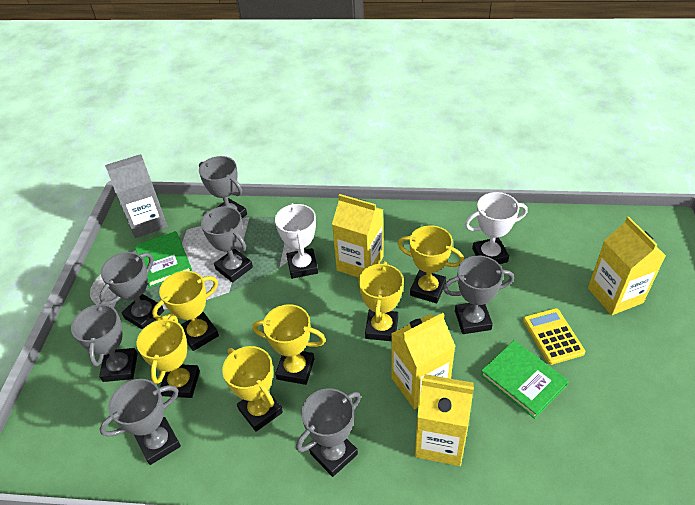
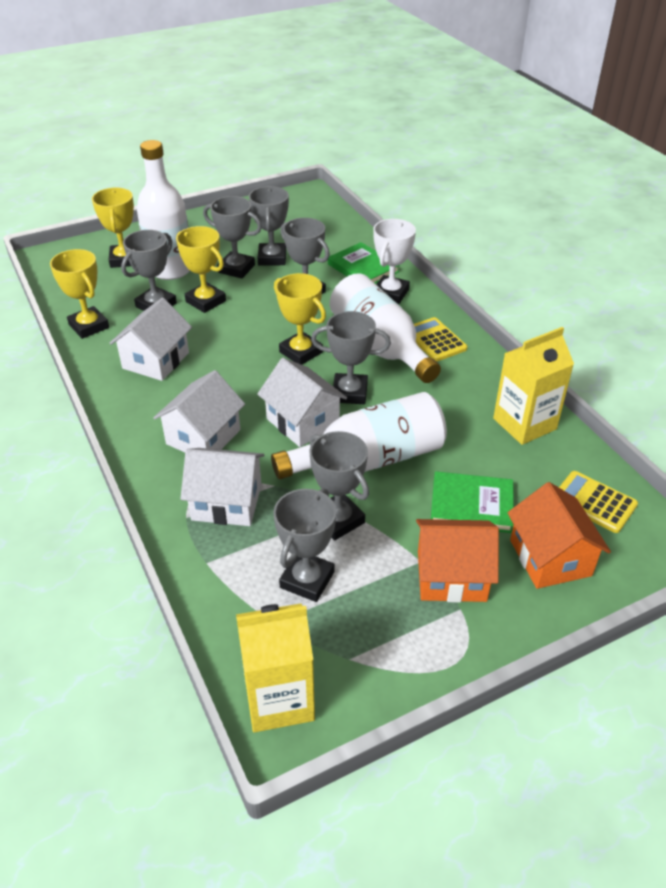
grey carton: 1 -> 0
orange house: 0 -> 2
white bottle: 0 -> 3
white house: 0 -> 4
white trophy: 2 -> 1
yellow calculator: 1 -> 2
yellow carton: 4 -> 2
yellow trophy: 6 -> 4

